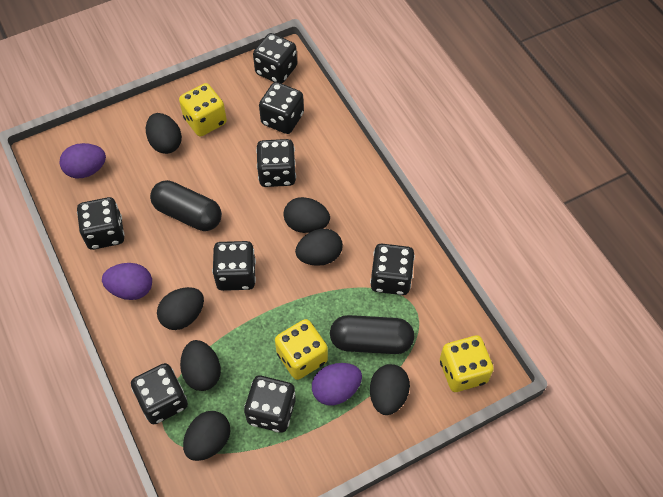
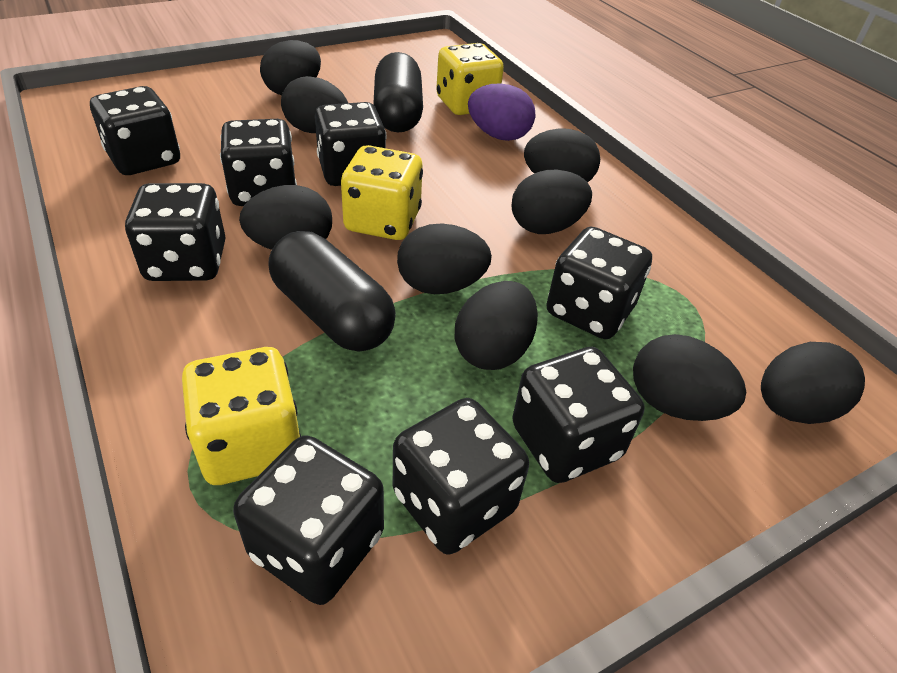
black egg: 7 -> 9
purple egg: 3 -> 1

